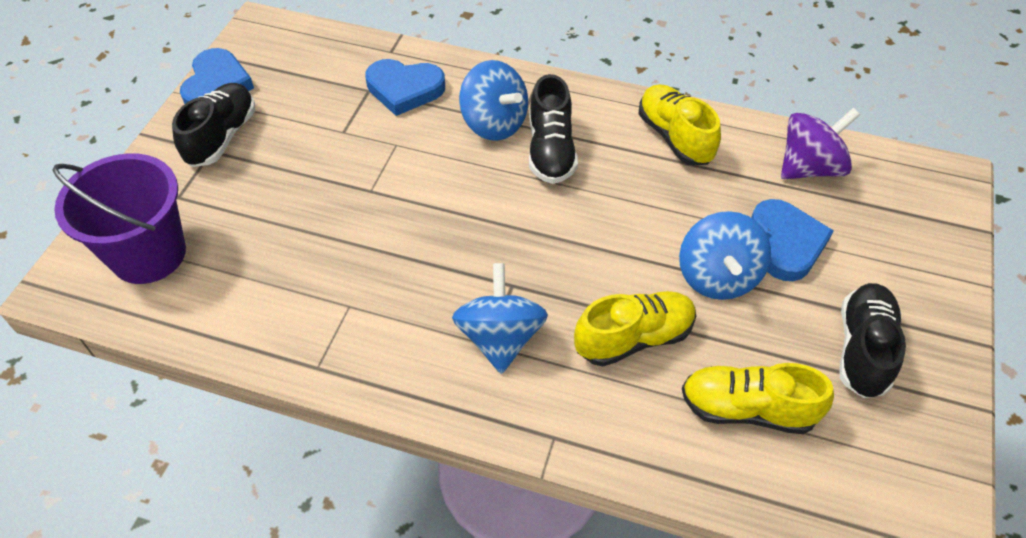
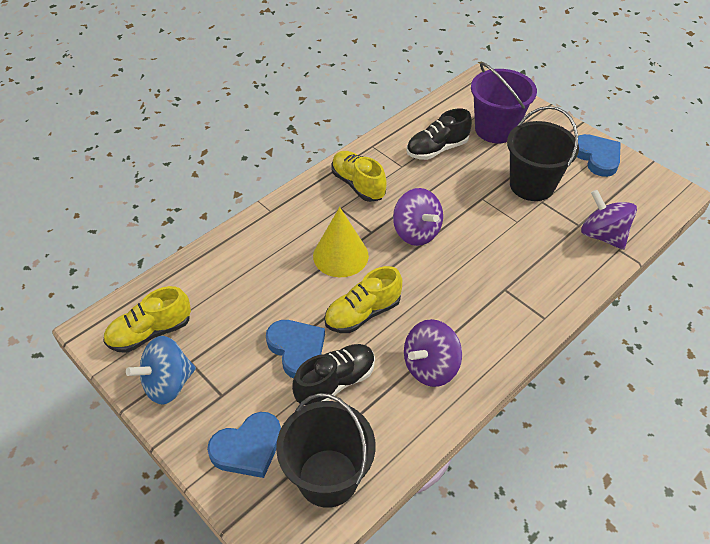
black bucket: 0 -> 2
black shoe: 3 -> 2
blue spinning top: 3 -> 1
purple spinning top: 1 -> 3
yellow cone: 0 -> 1

